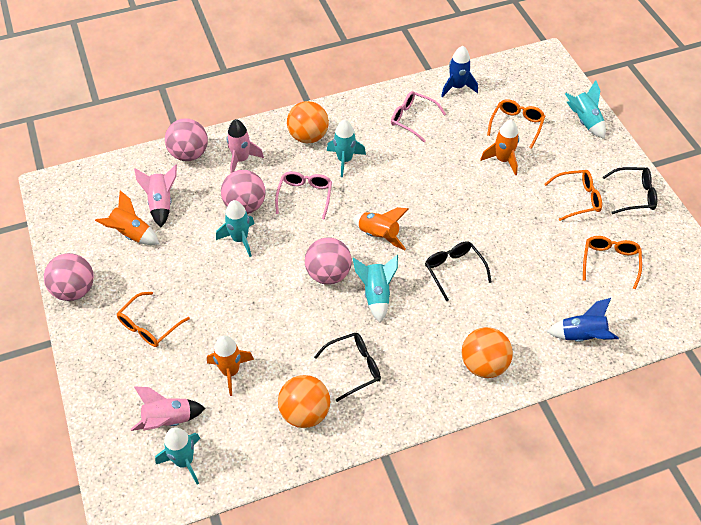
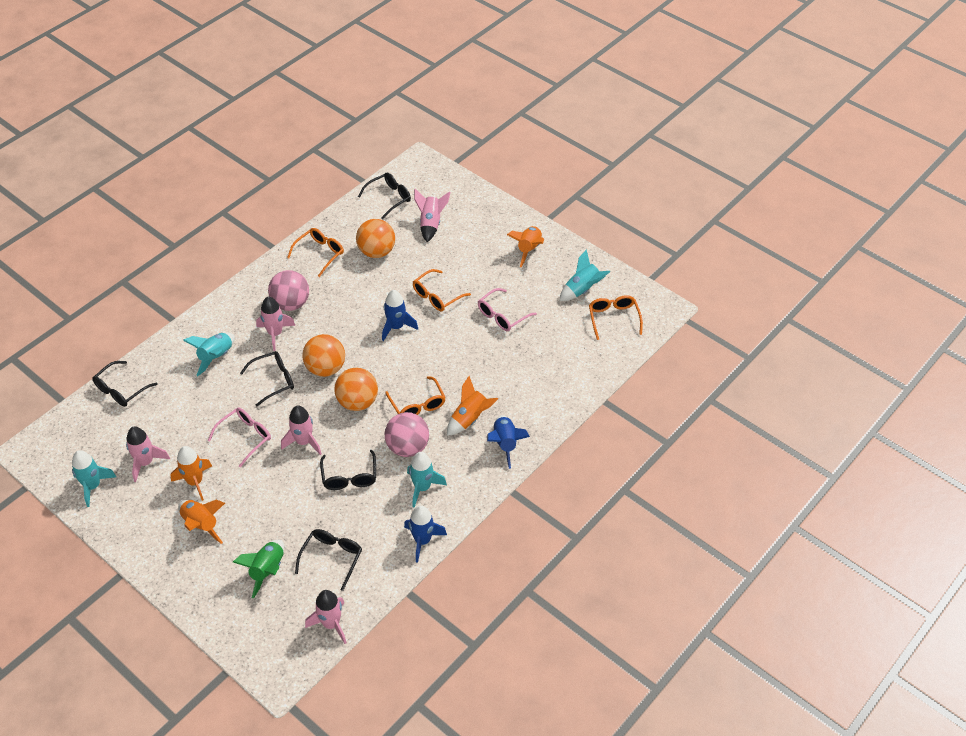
black glasses: 3 -> 5
blue rocket: 2 -> 3
green rocket: 0 -> 1
pink ball: 4 -> 2
pink rocket: 3 -> 5
turquoise rocket: 5 -> 4

